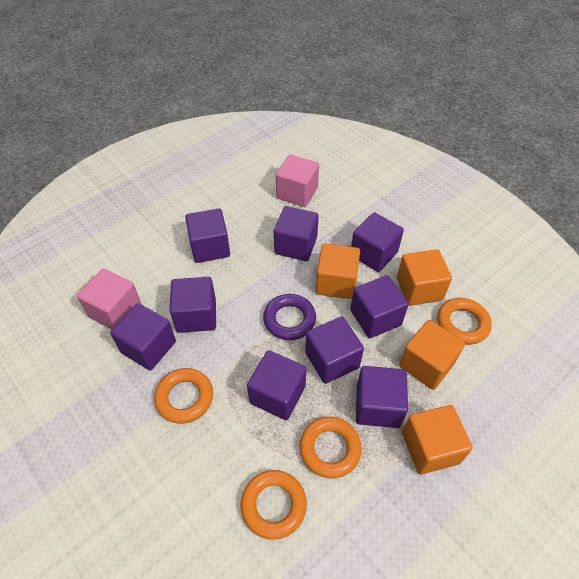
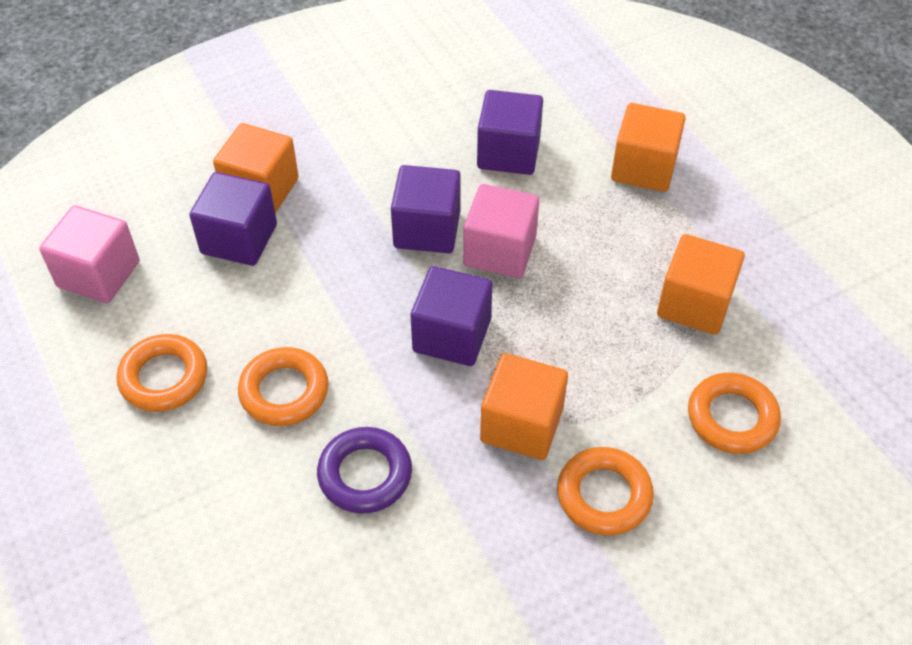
purple cube: 9 -> 4

